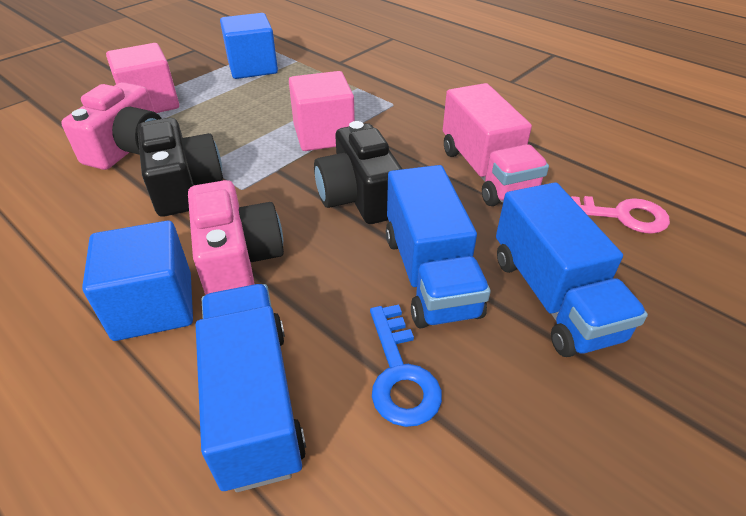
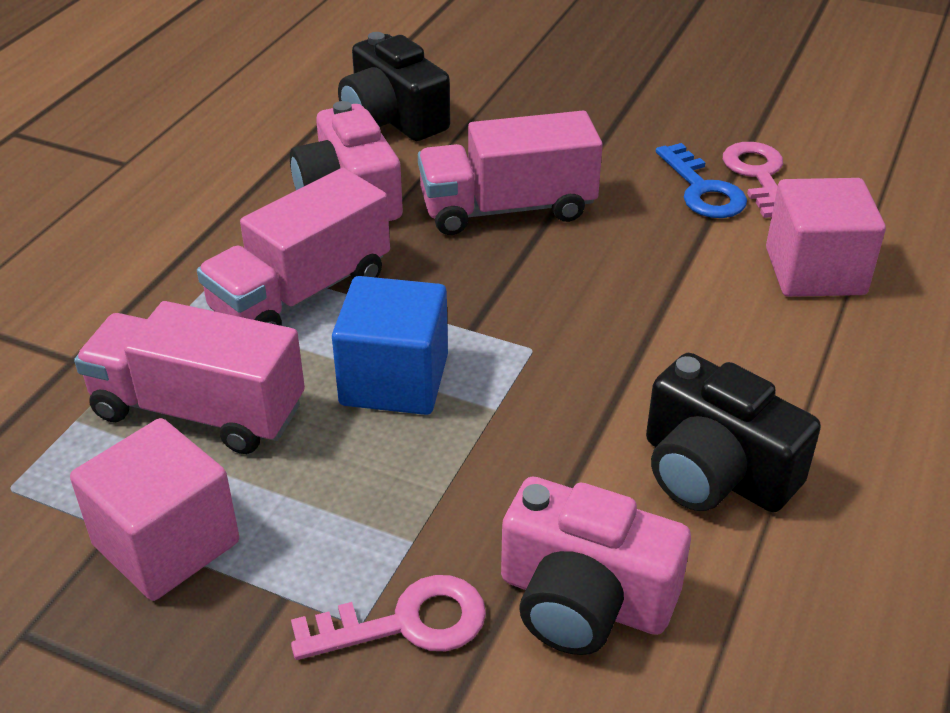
blue cube: 2 -> 1
blue truck: 3 -> 0
pink key: 1 -> 2
pink truck: 1 -> 3

